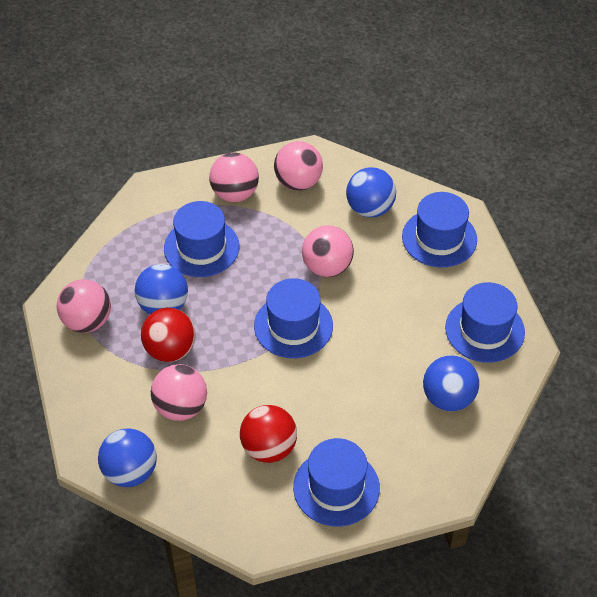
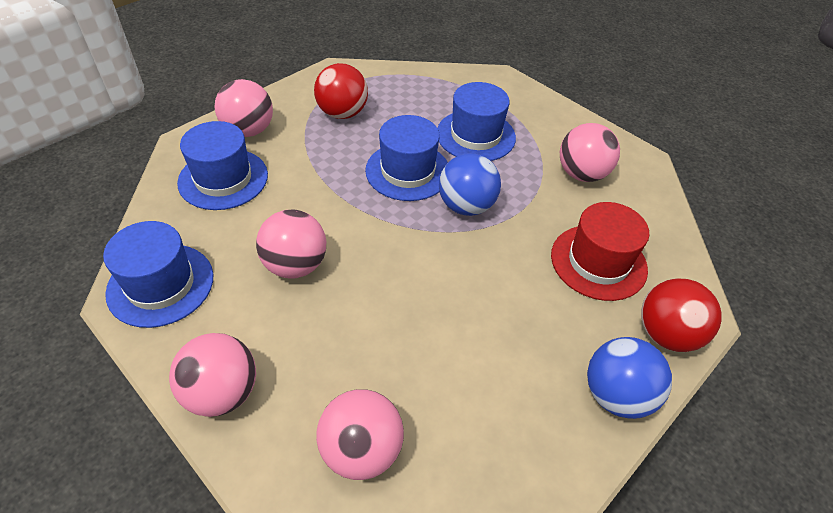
blue ball: 4 -> 2
blue hat: 5 -> 4
red hat: 0 -> 1

